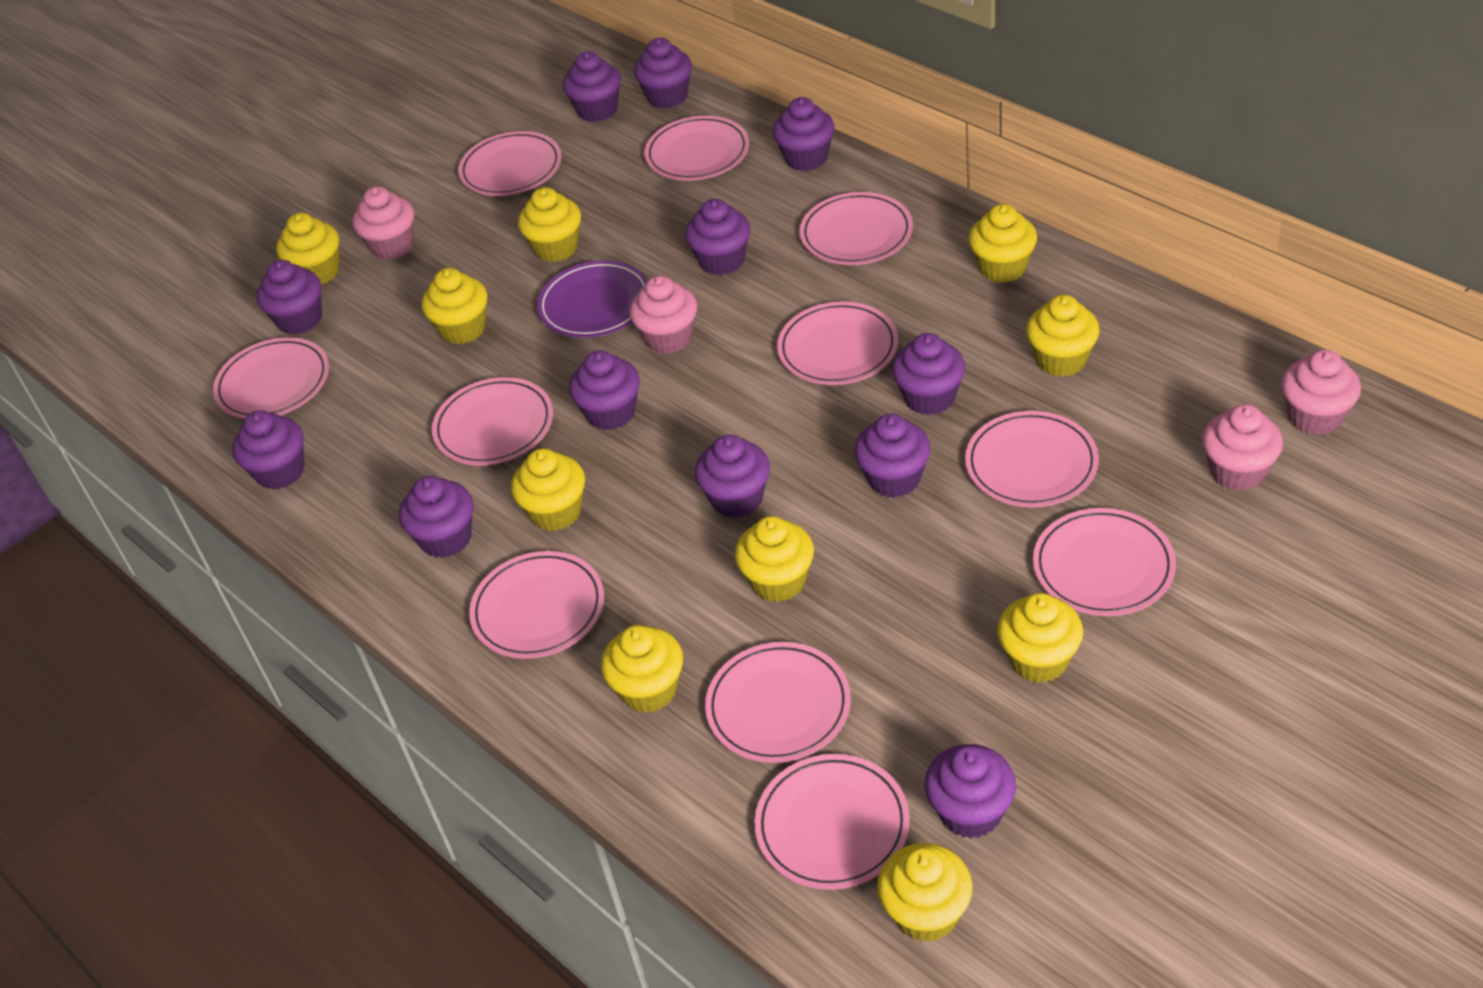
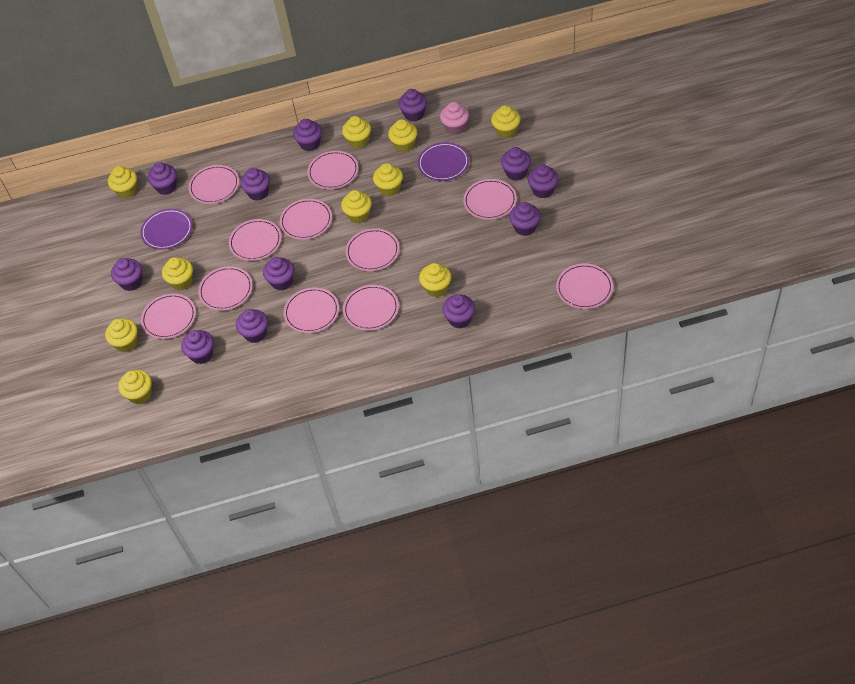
pink cupcake: 4 -> 1
purple plate: 1 -> 2

